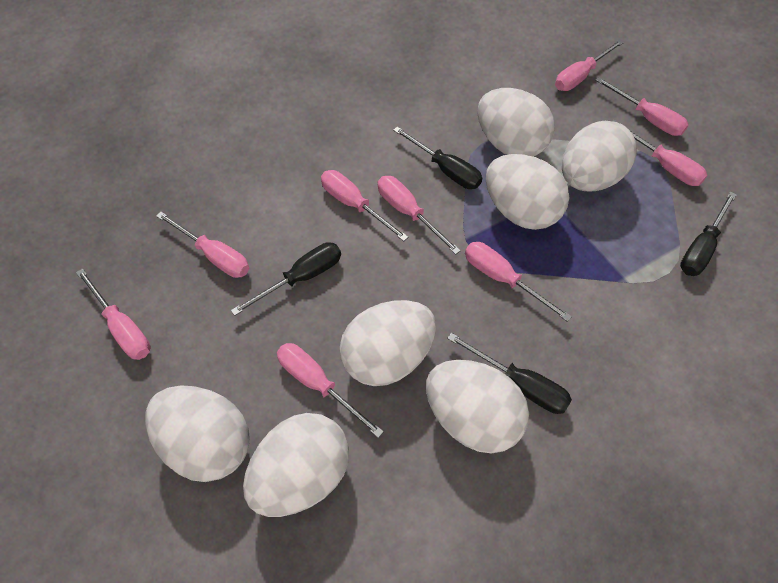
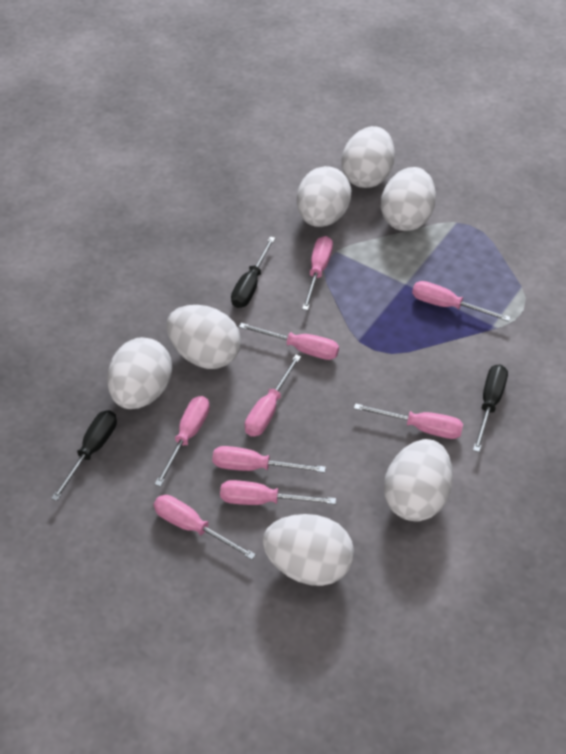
black screwdriver: 4 -> 3

